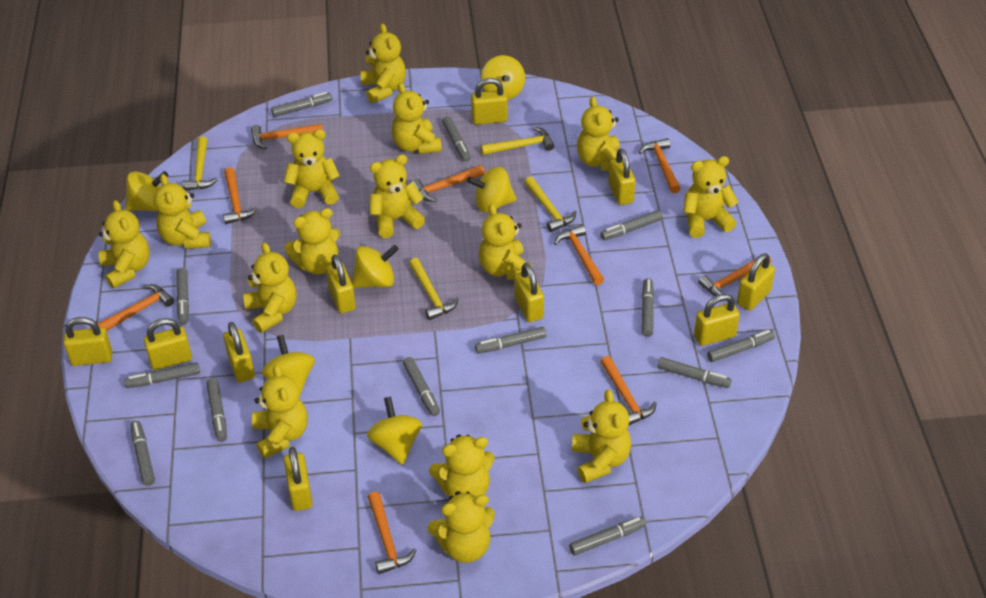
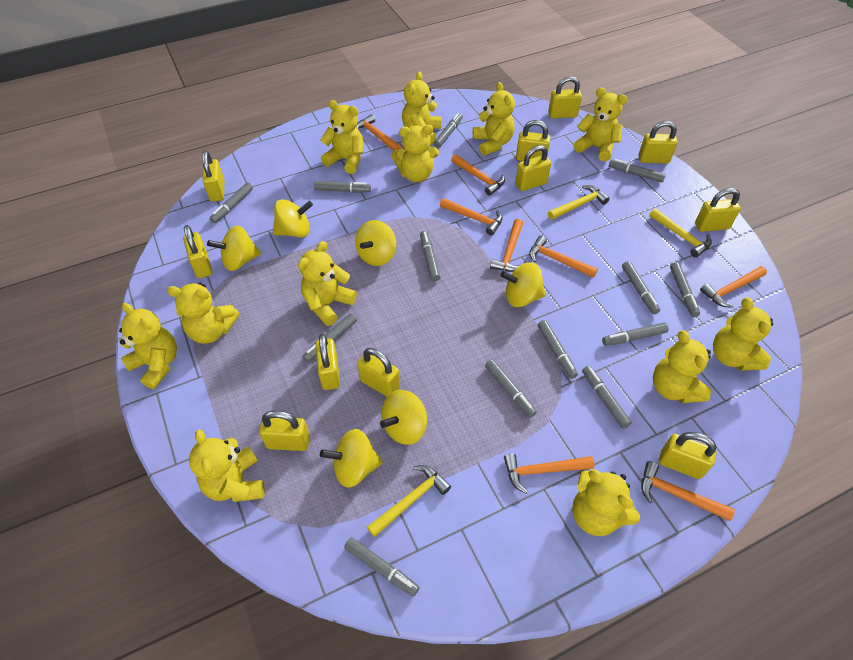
orange hammer: 9 -> 8
yellow hammer: 4 -> 3
yellow padlock: 10 -> 11
yellow teddy bear: 15 -> 12

